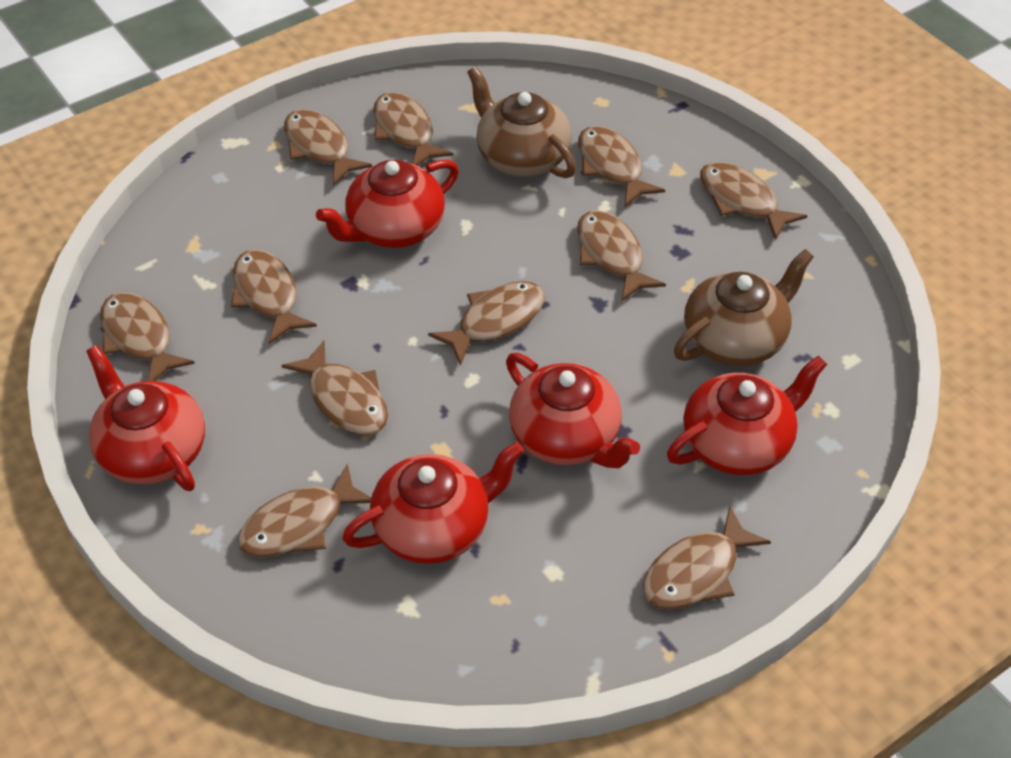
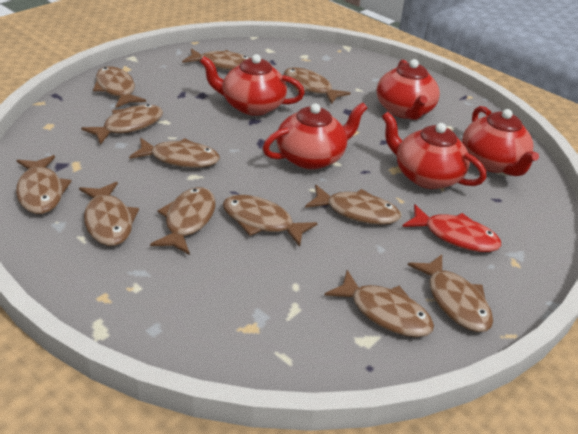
brown fish: 11 -> 12
brown teapot: 2 -> 0
red fish: 0 -> 1

